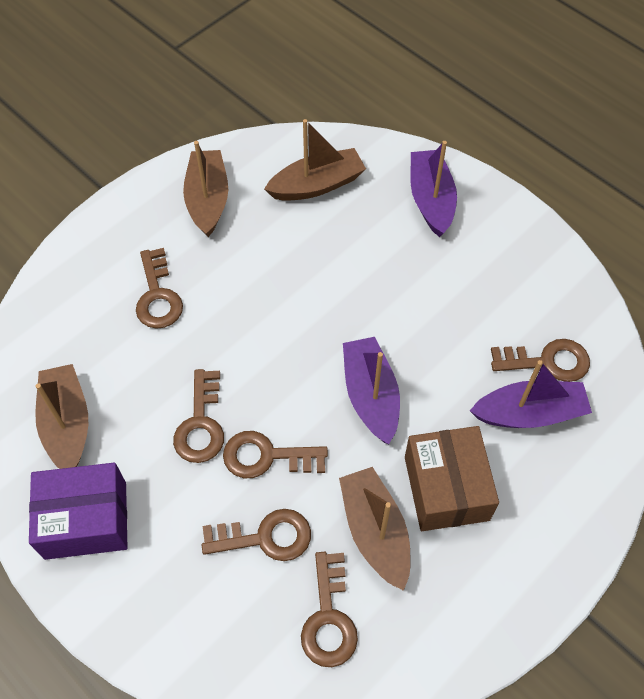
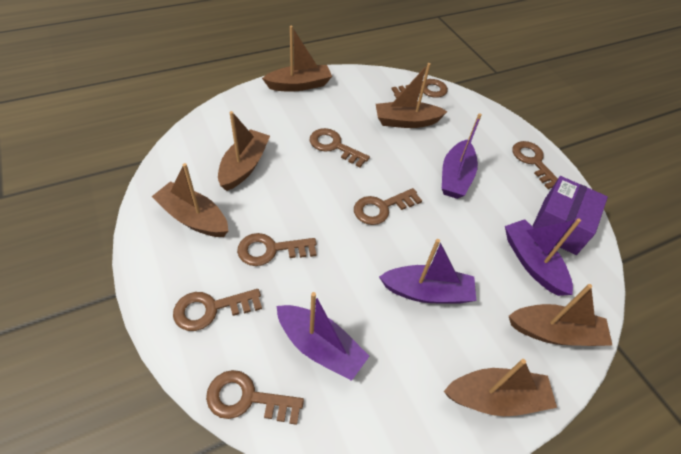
brown boat: 4 -> 6
brown box: 1 -> 0
brown key: 6 -> 7
purple boat: 3 -> 4

